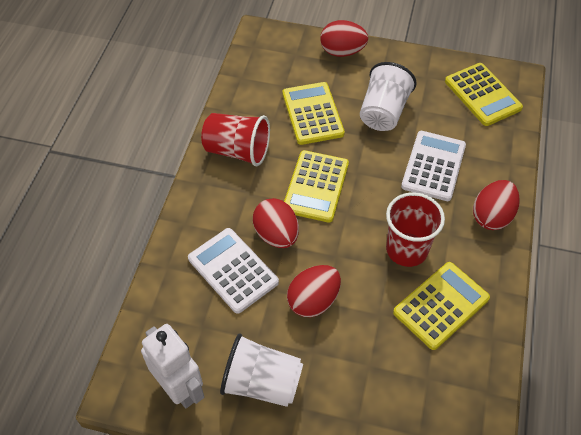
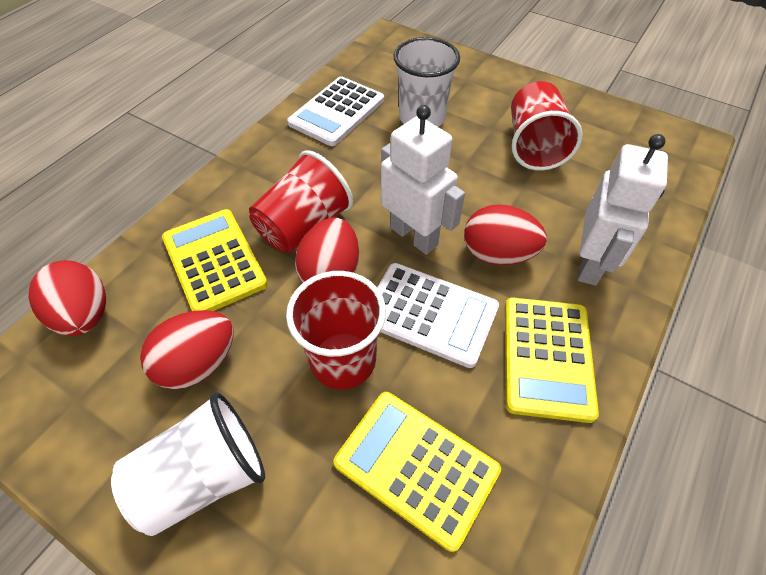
red cup: 2 -> 3
white robot: 1 -> 2
yellow calculator: 4 -> 3

